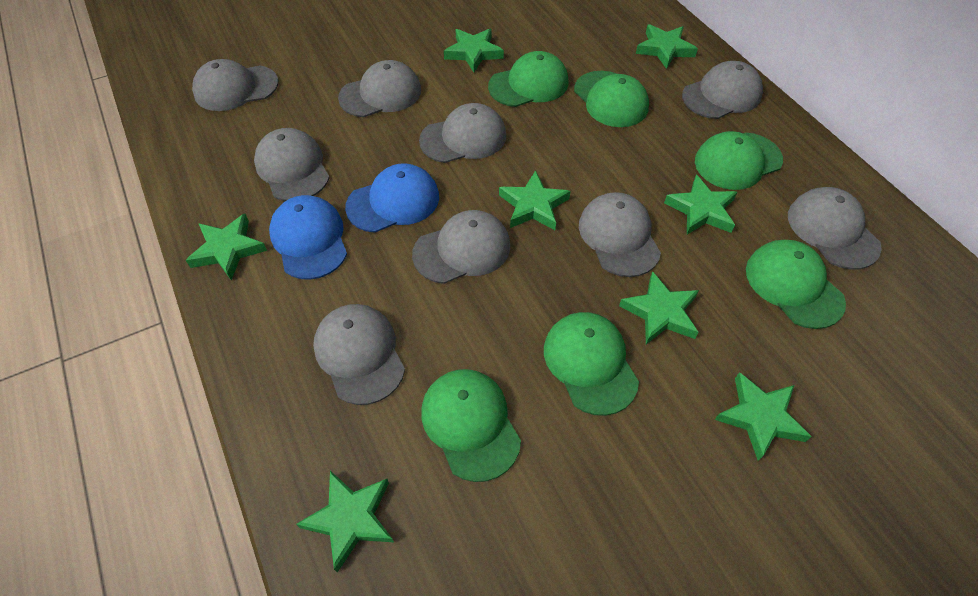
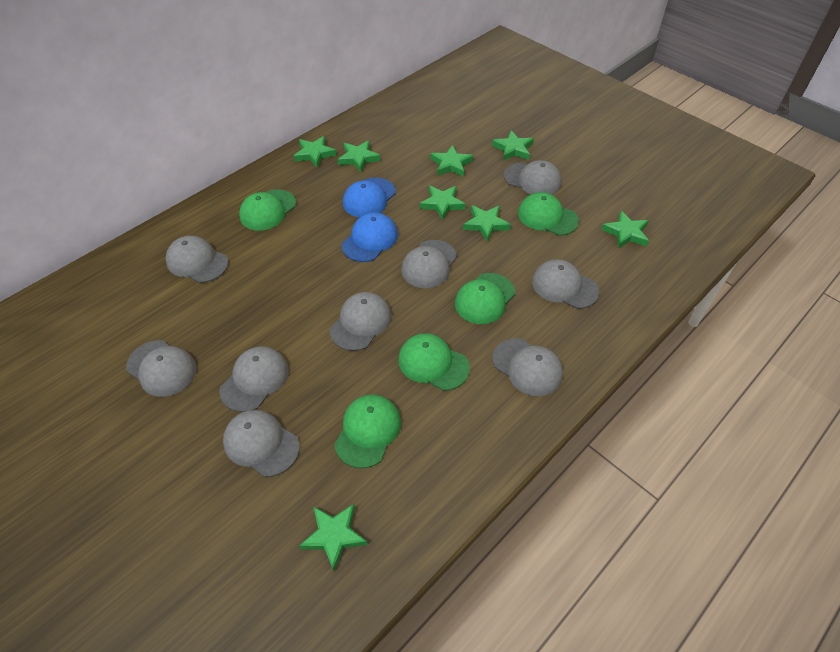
green cap: 6 -> 5

